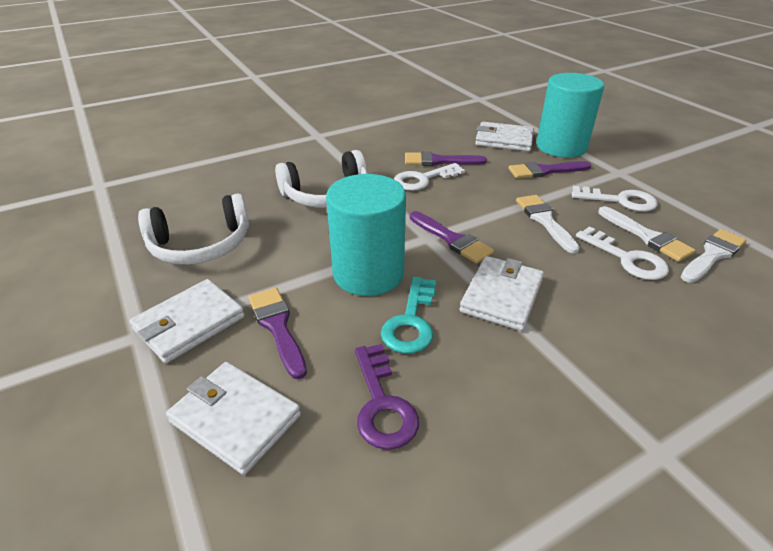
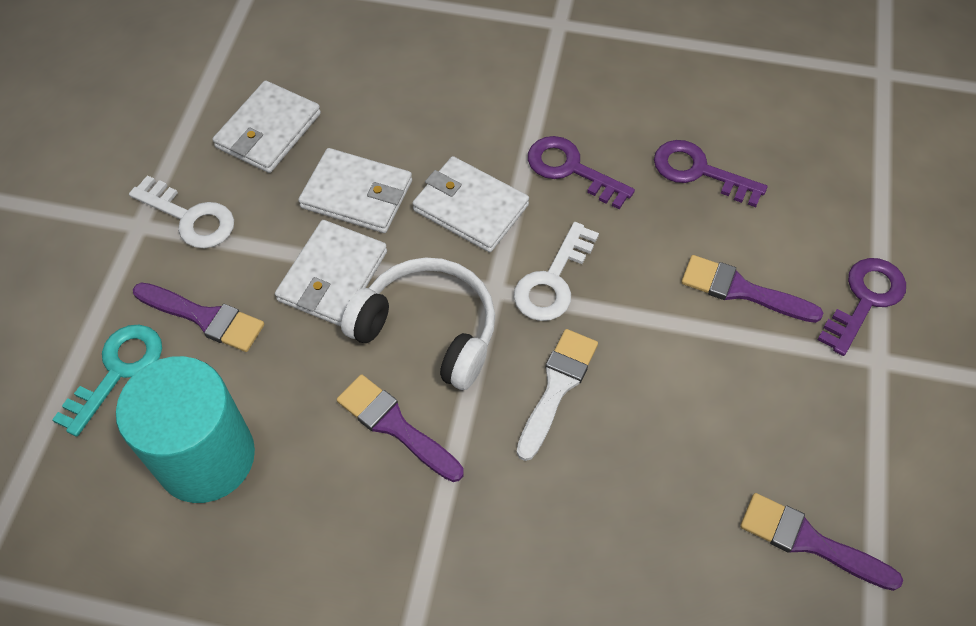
purple key: 1 -> 3
turquoise cylinder: 2 -> 1
white brush: 3 -> 1
white headphones: 2 -> 1
white key: 3 -> 2

